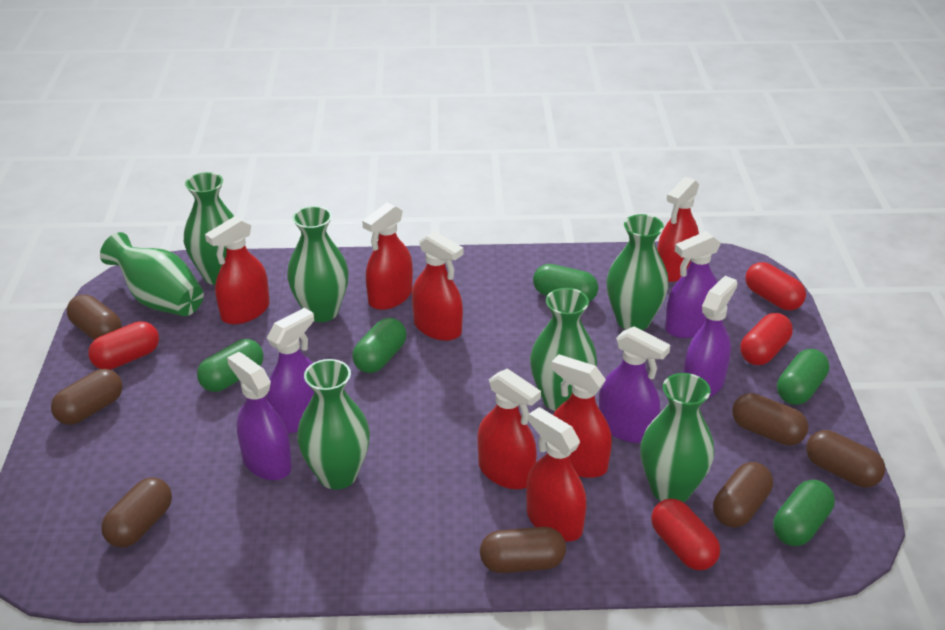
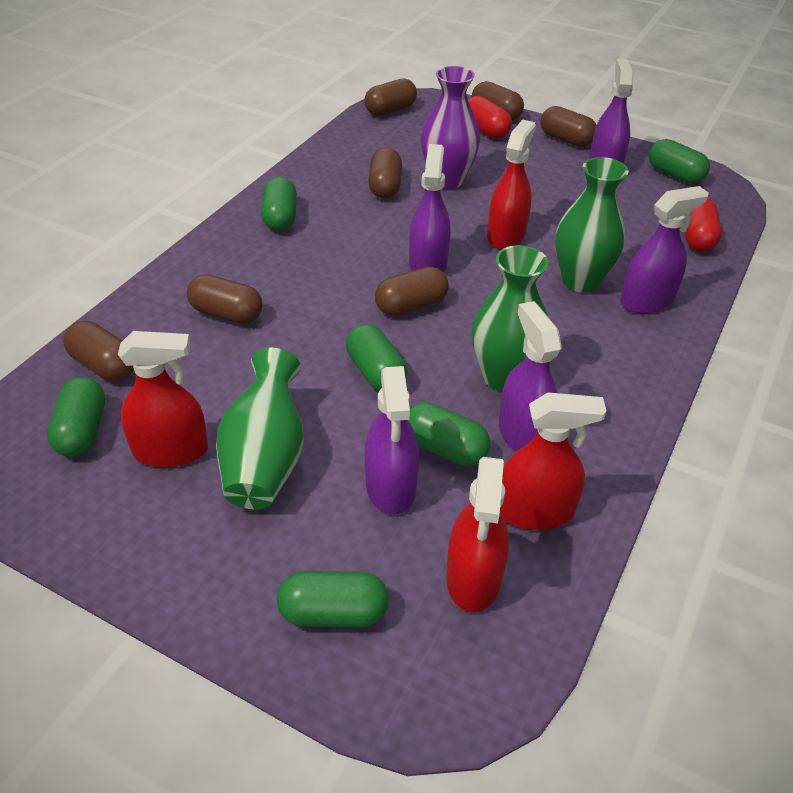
green capsule: 5 -> 6
green vase: 7 -> 3
purple vase: 0 -> 1
red capsule: 4 -> 2
red spray bottle: 7 -> 4

